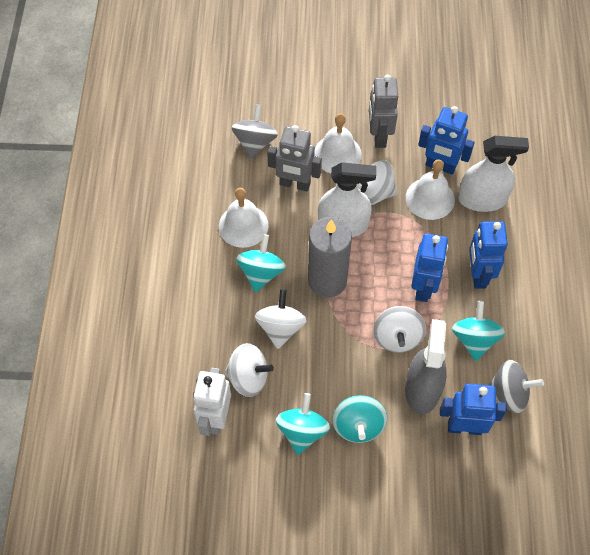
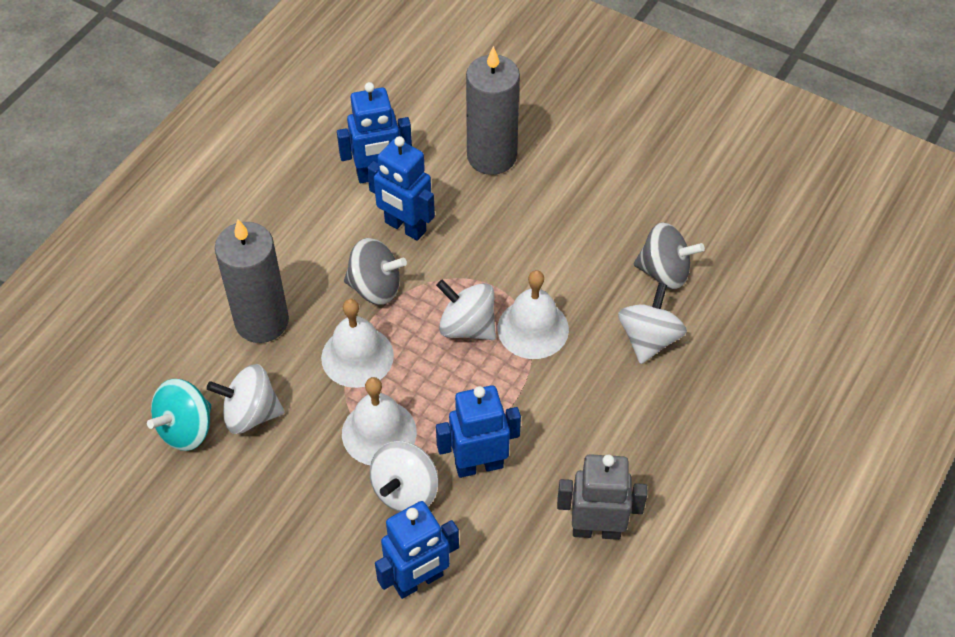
grey candle: 1 -> 2
grey robot: 2 -> 1
grey spray bottle: 1 -> 0
turquoise spinning top: 4 -> 1
white robot: 1 -> 0
white spray bottle: 2 -> 0

